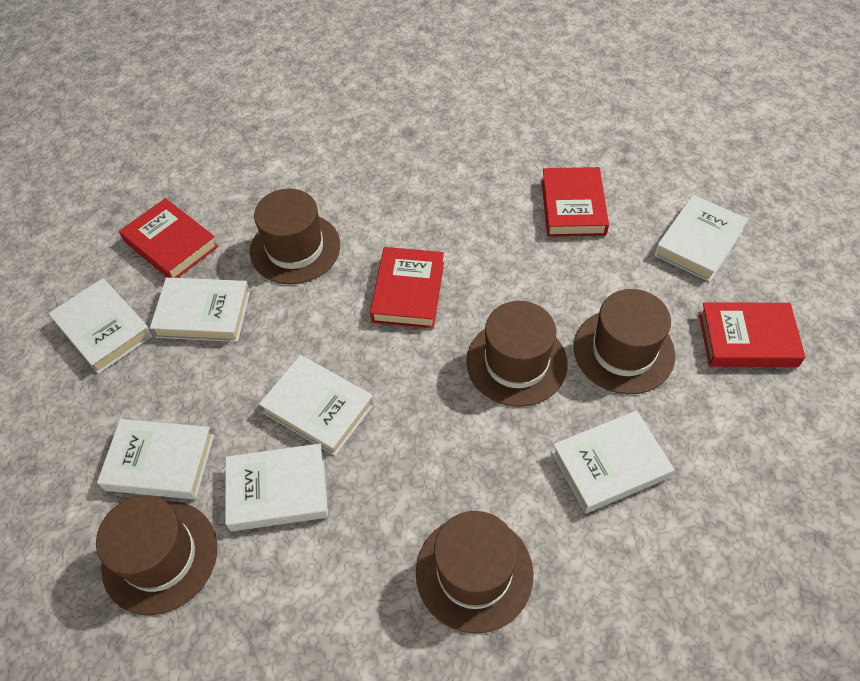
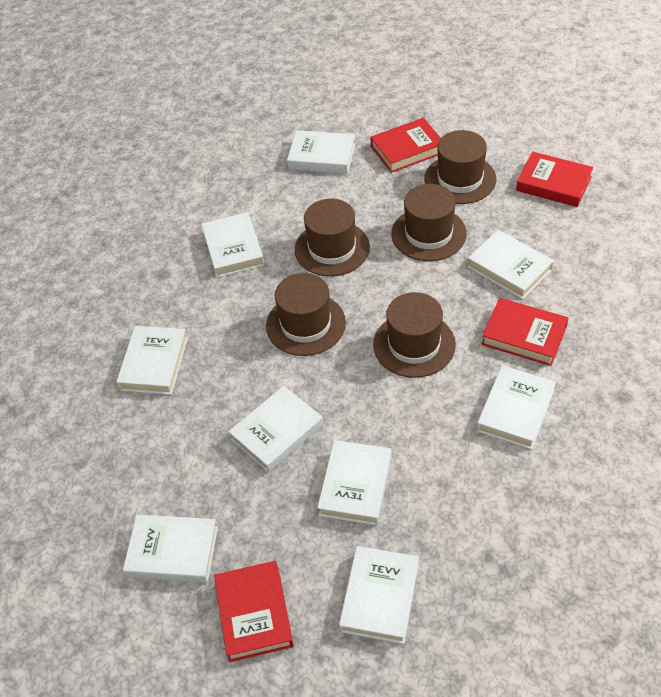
white book: 7 -> 9

